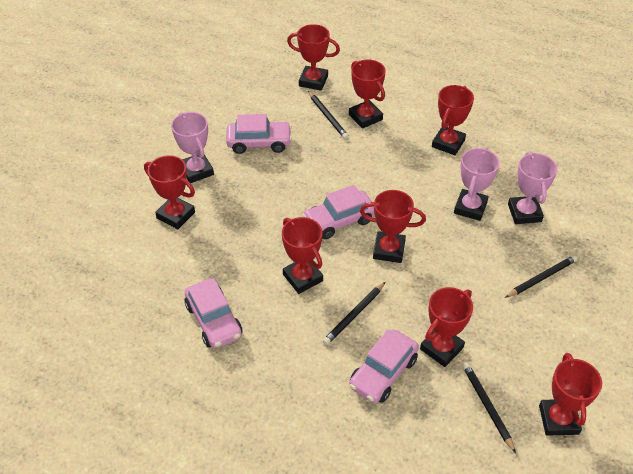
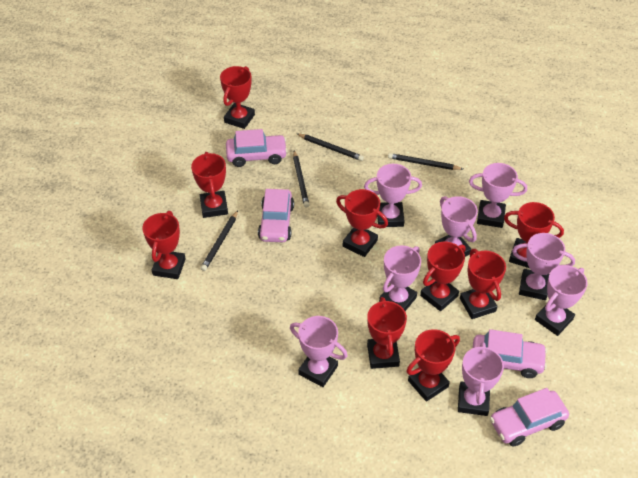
pink trophy: 3 -> 8
red trophy: 8 -> 9

